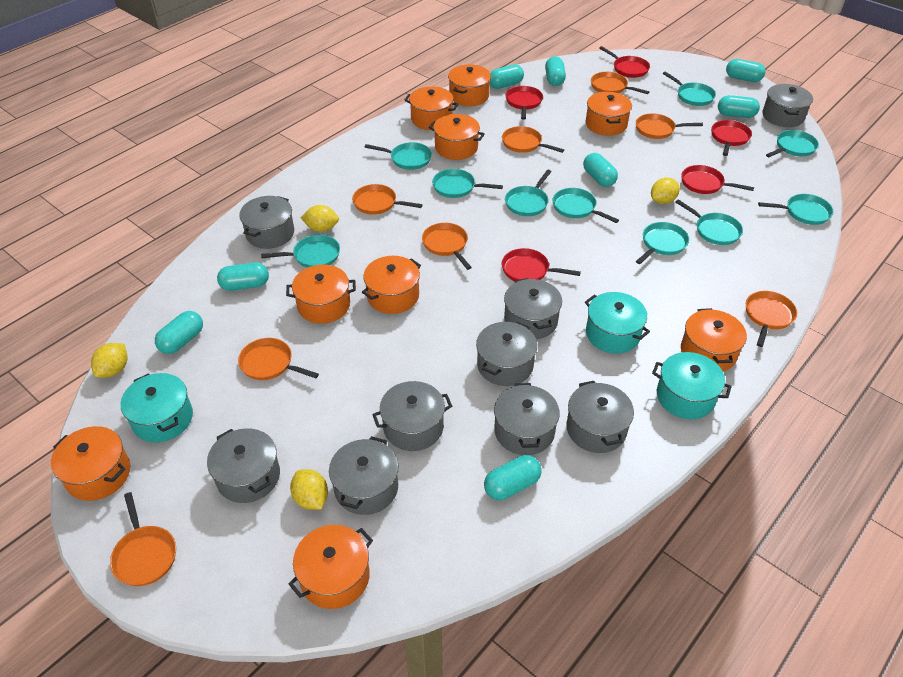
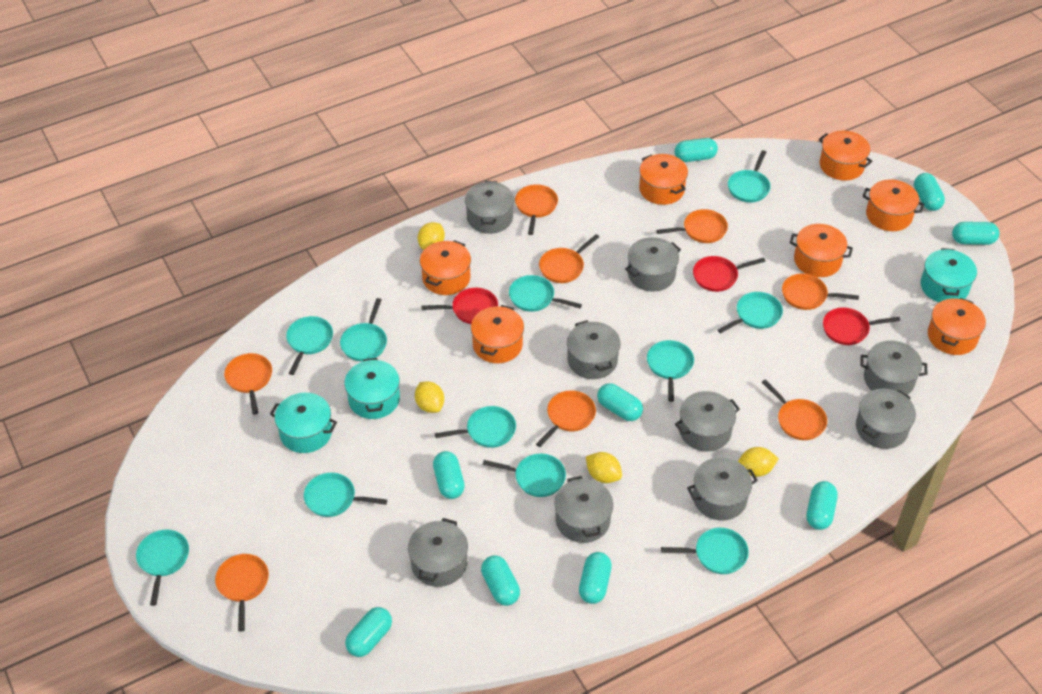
orange pot: 9 -> 7
red pan: 5 -> 3
turquoise capsule: 8 -> 9
turquoise pan: 10 -> 11

